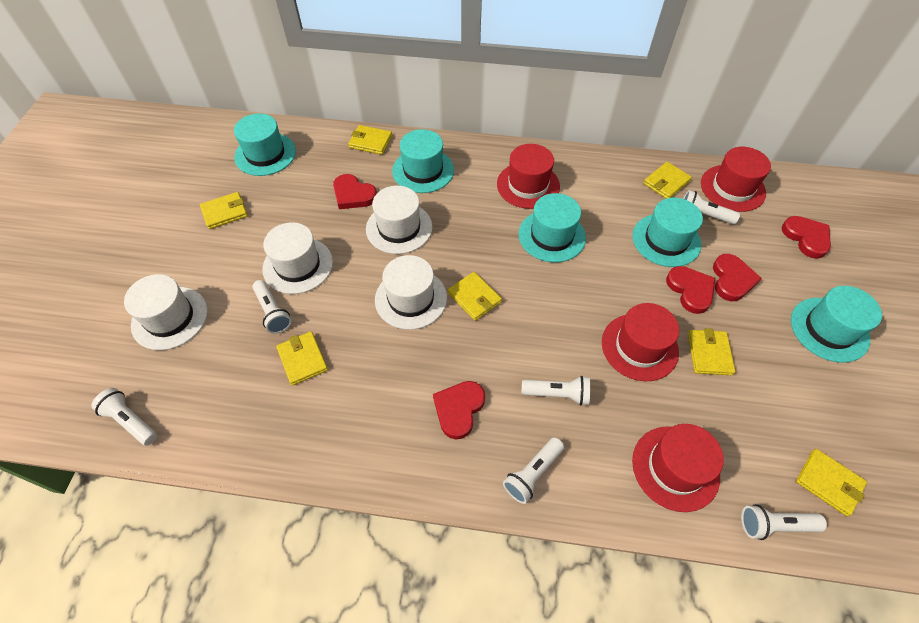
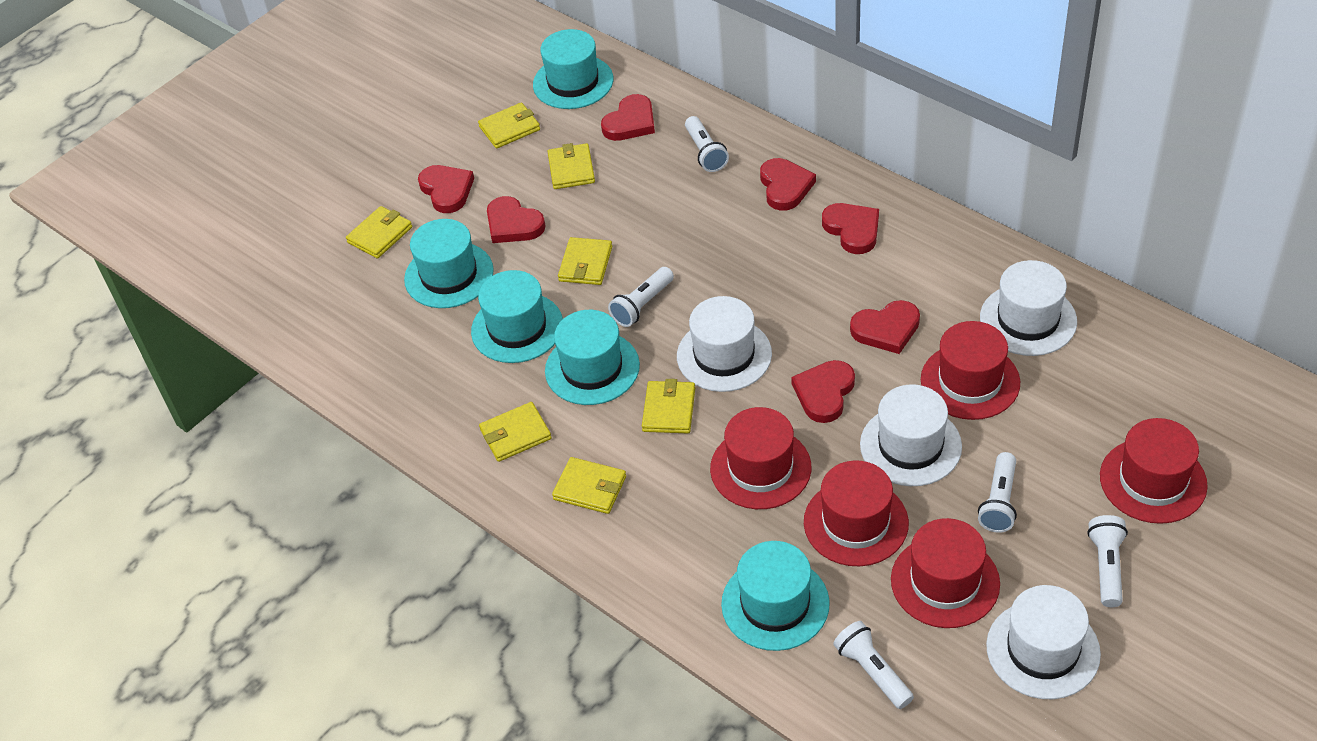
red hat: 4 -> 5
red heart: 5 -> 7
white flashlight: 6 -> 5

